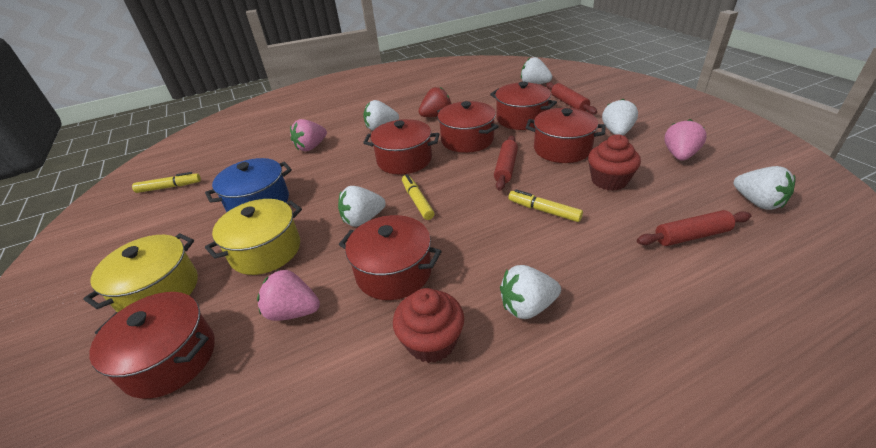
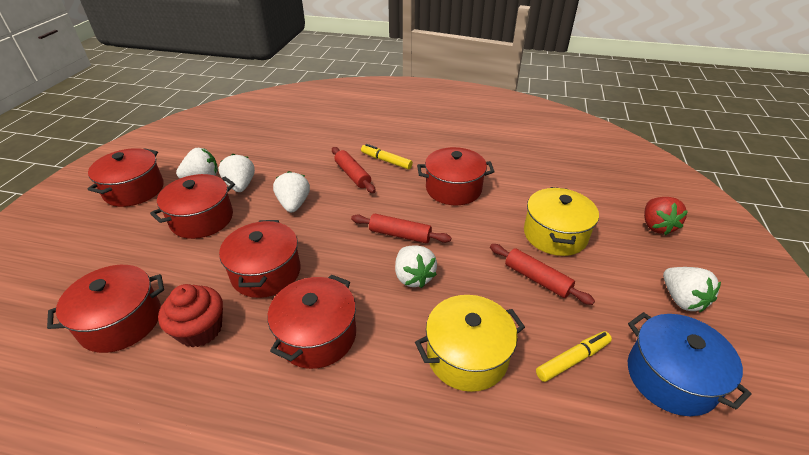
pink strawberry: 3 -> 0
red cupcake: 2 -> 1
white strawberry: 6 -> 5
yellow marker: 3 -> 2

